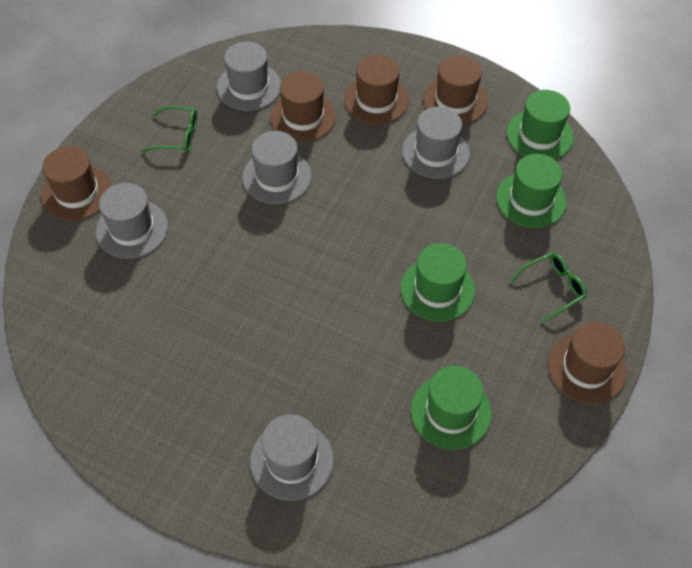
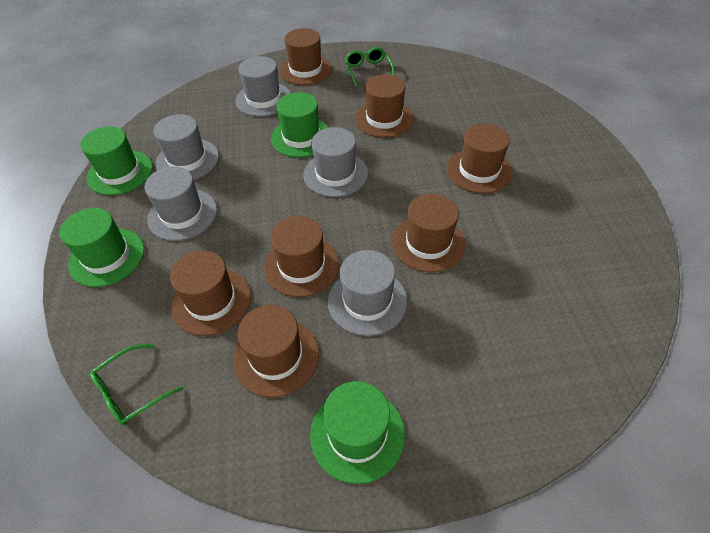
brown hat: 5 -> 7

